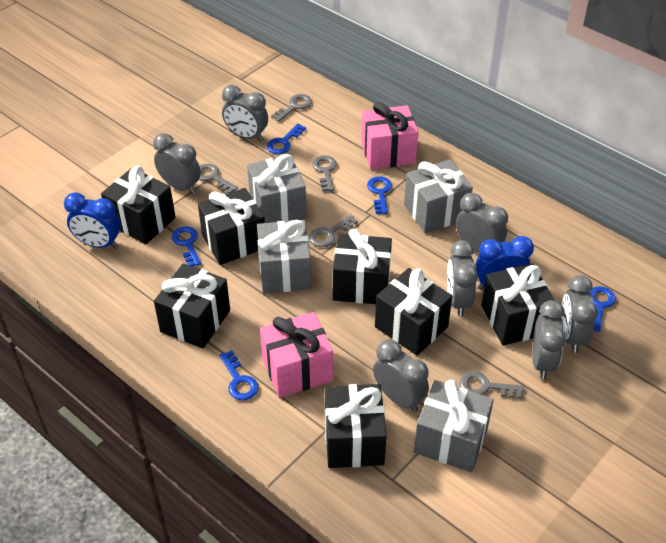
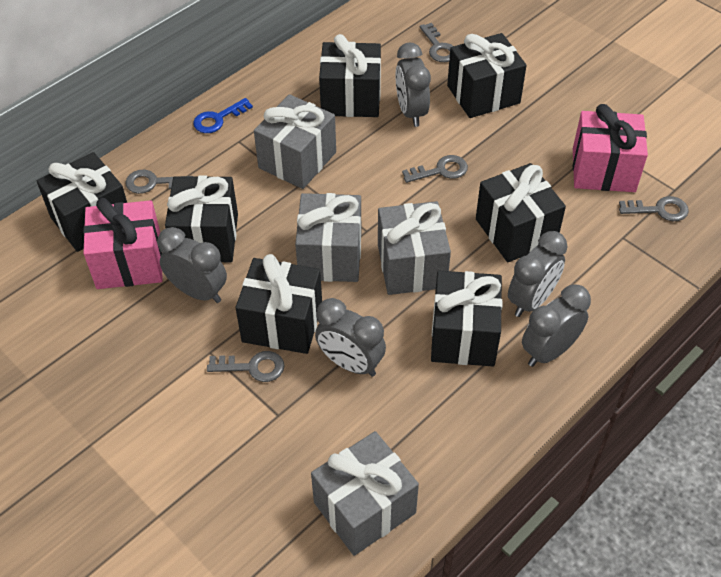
blue clock: 2 -> 0
blue key: 5 -> 1
grey clock: 7 -> 5

